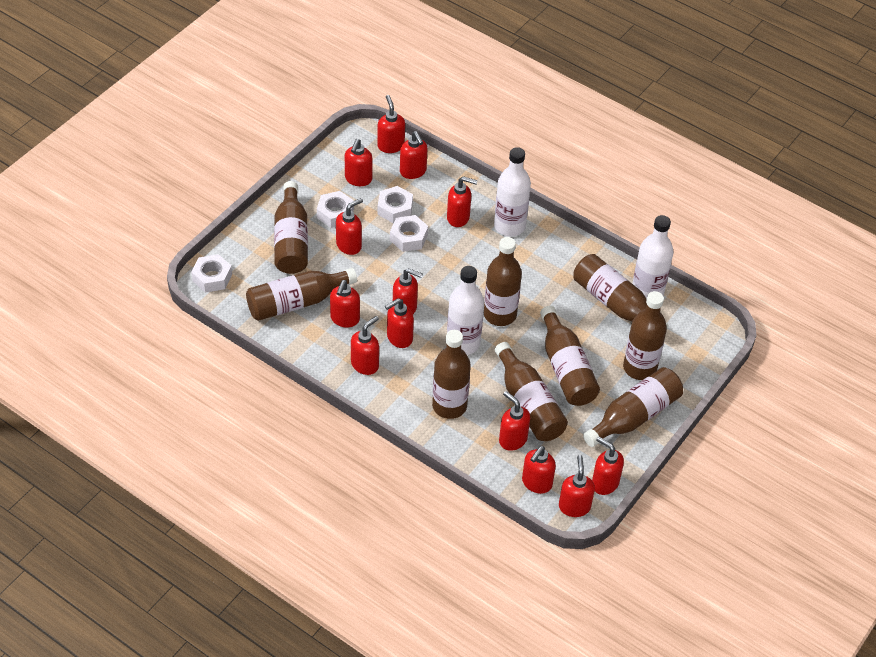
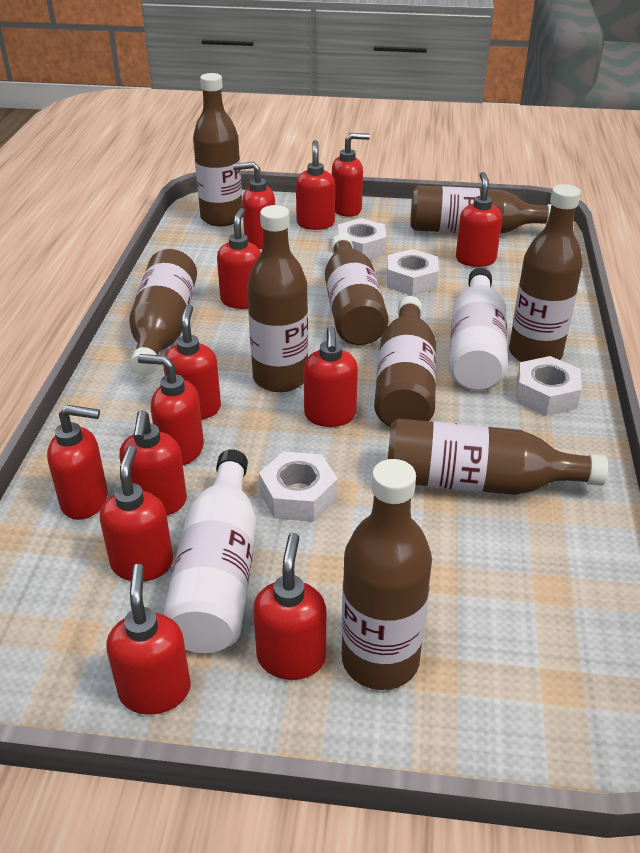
white bottle: 3 -> 2

